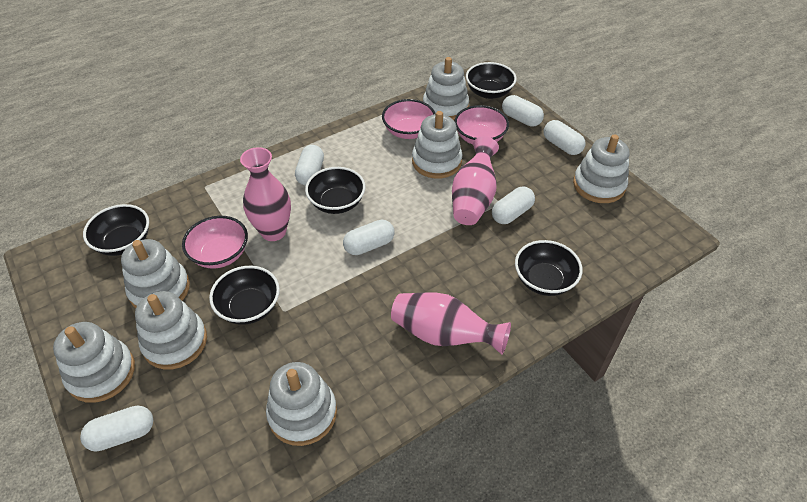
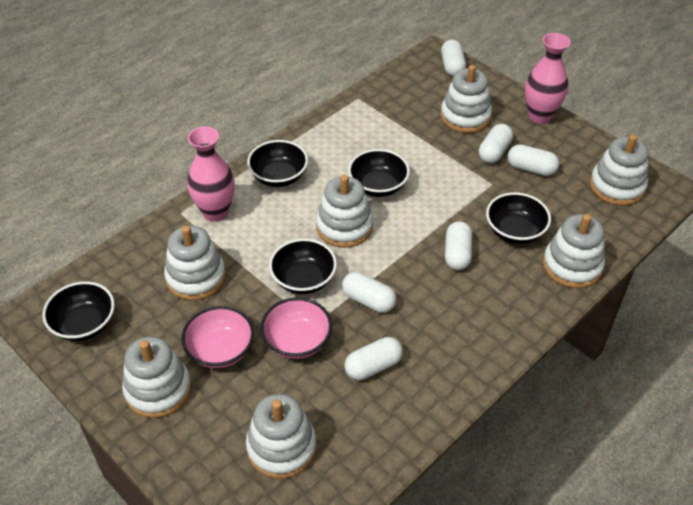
pink bowl: 3 -> 2
pink vase: 3 -> 2

